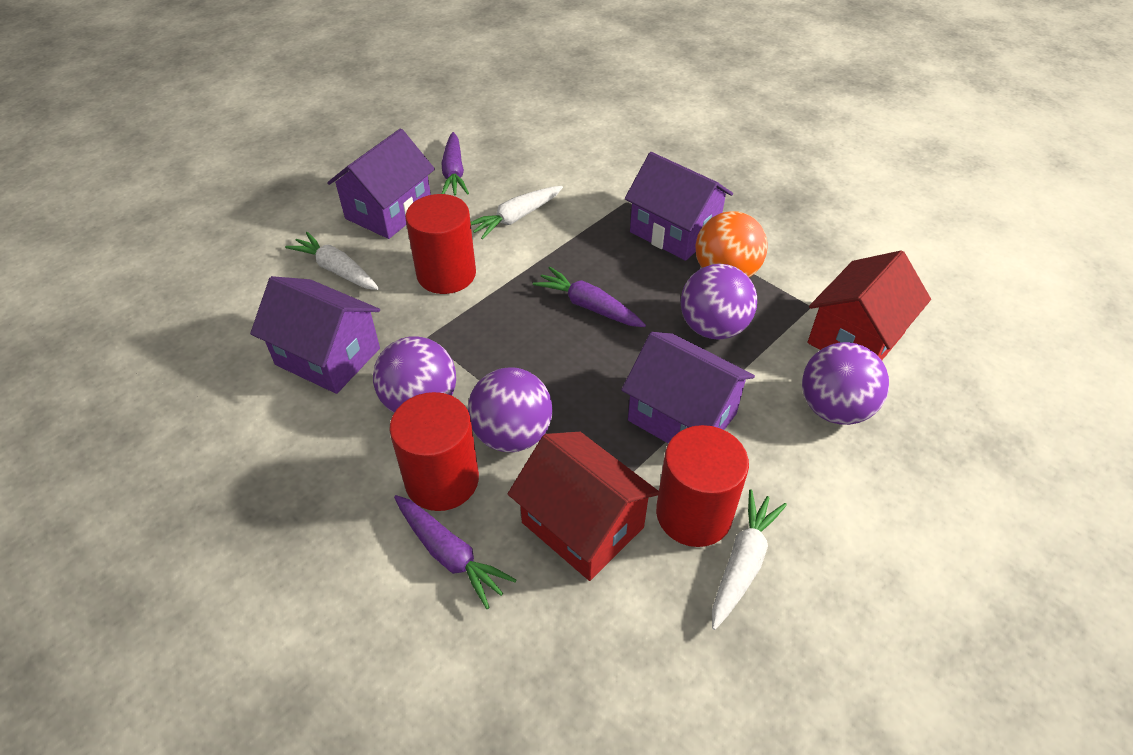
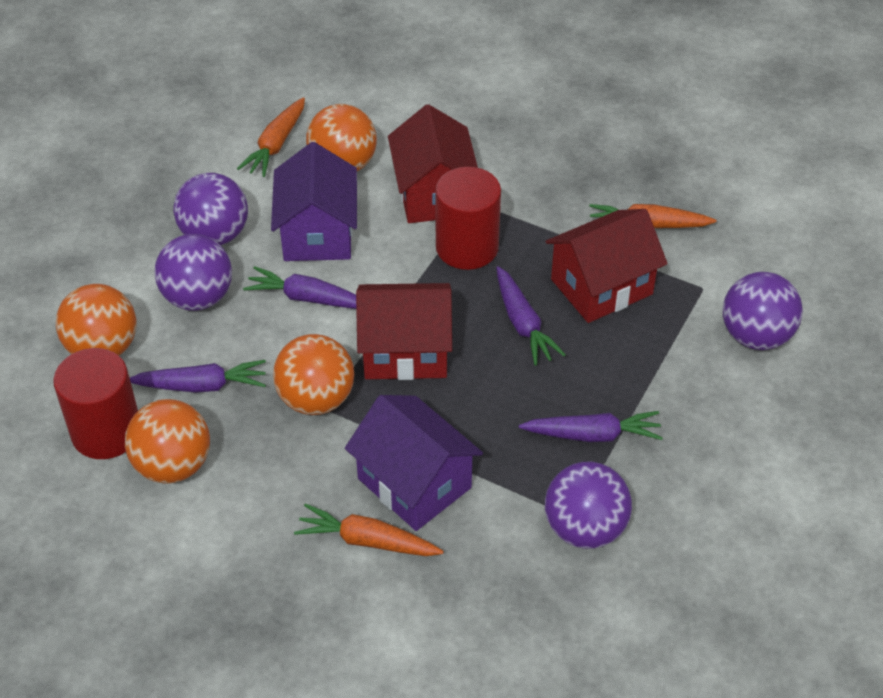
orange ball: 1 -> 4
orange carrot: 0 -> 3
purple carrot: 3 -> 4
purple house: 4 -> 2
red cylinder: 3 -> 2
red house: 2 -> 3
white carrot: 3 -> 0

